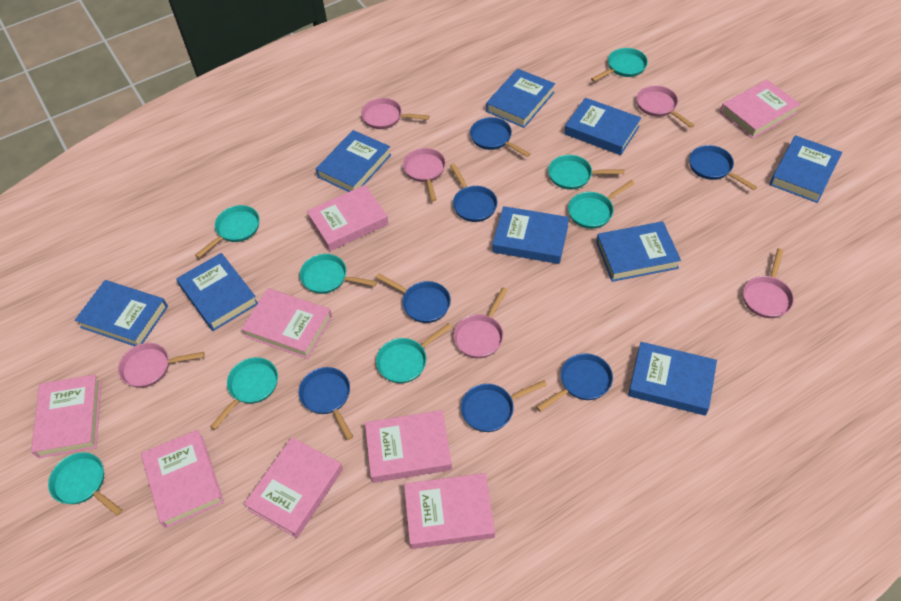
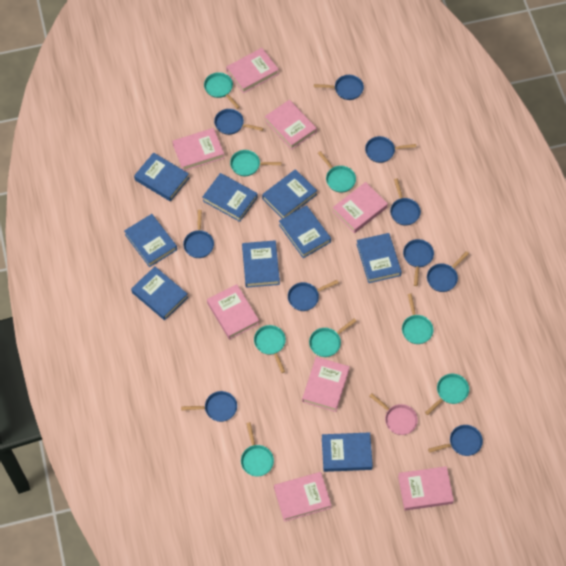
blue pan: 7 -> 10
pink pan: 6 -> 1

